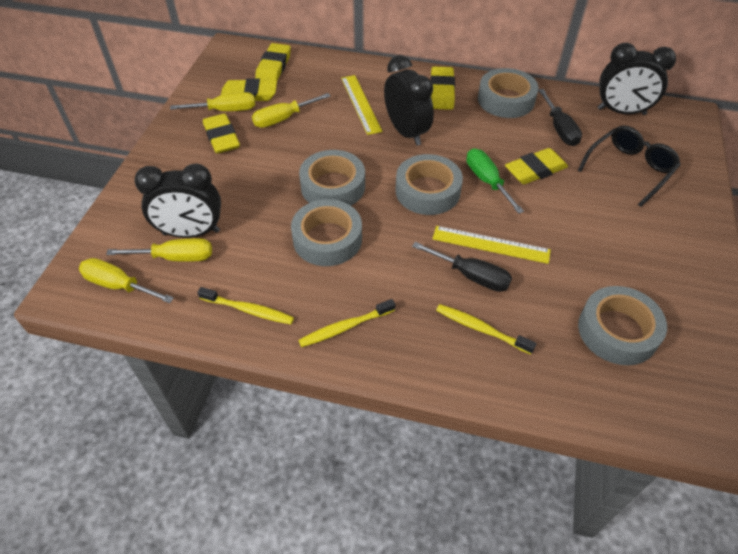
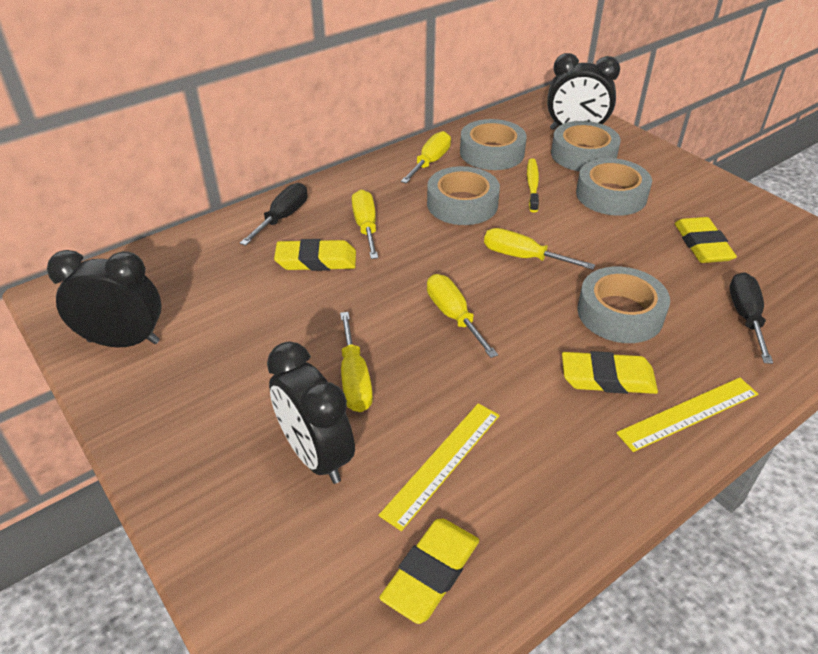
black glasses: 1 -> 0
green screwdriver: 1 -> 0
yellow eraser: 5 -> 4
yellow screwdriver: 4 -> 5
yellow toothbrush: 3 -> 1

